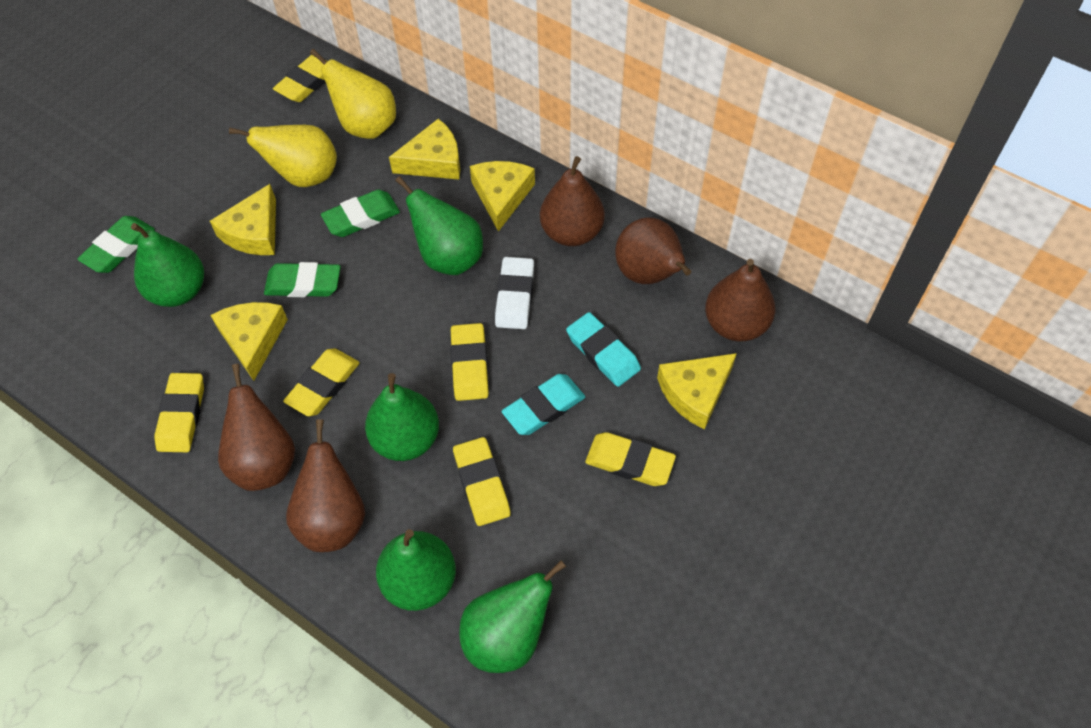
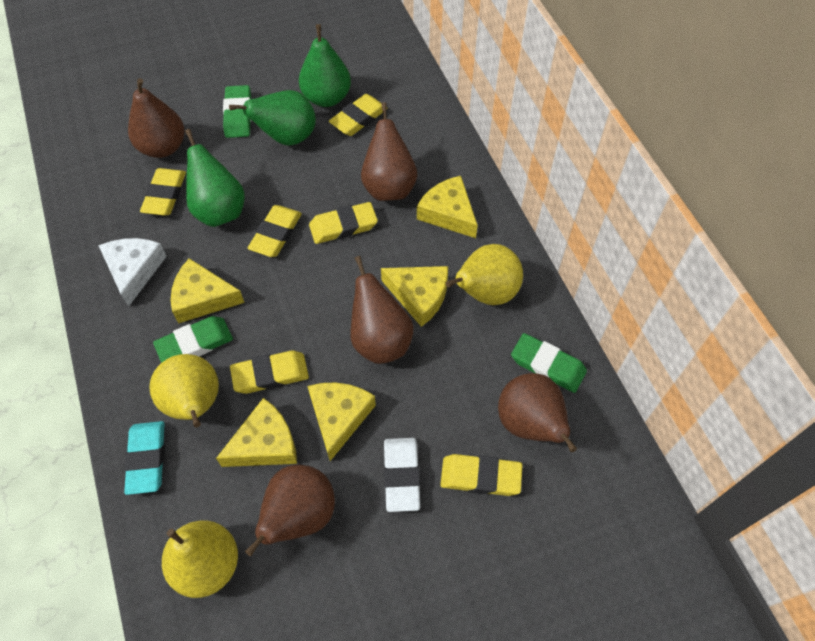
green pear: 5 -> 3
turquoise eraser: 2 -> 1
white cheese: 0 -> 1
yellow pear: 2 -> 3

